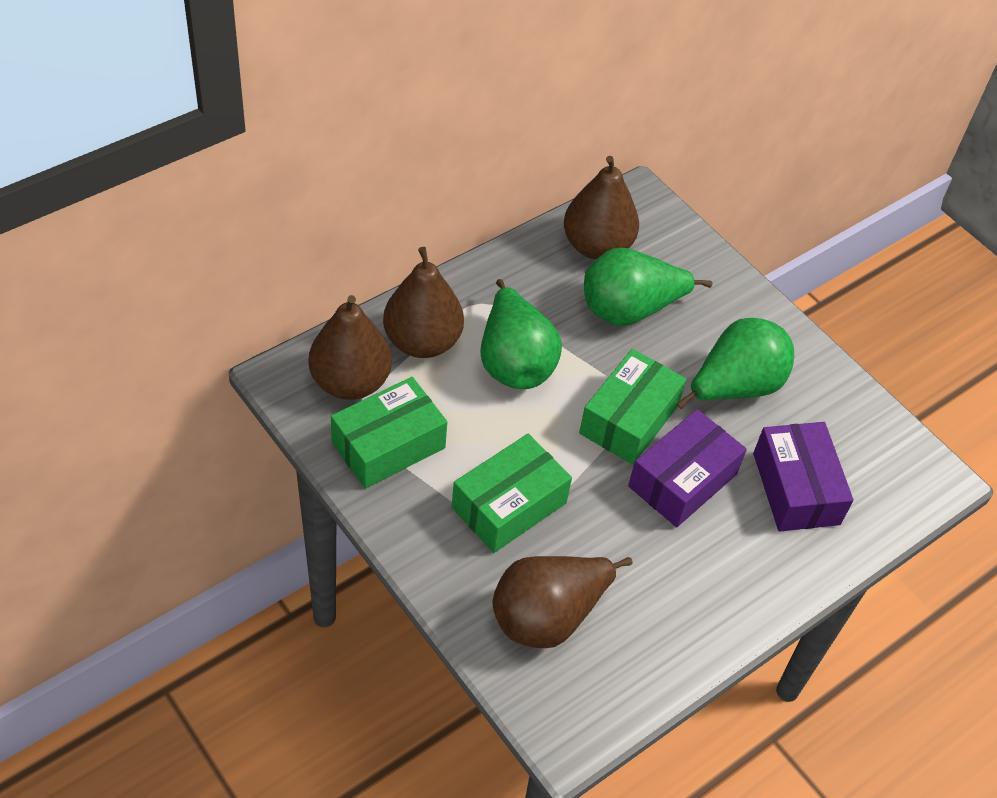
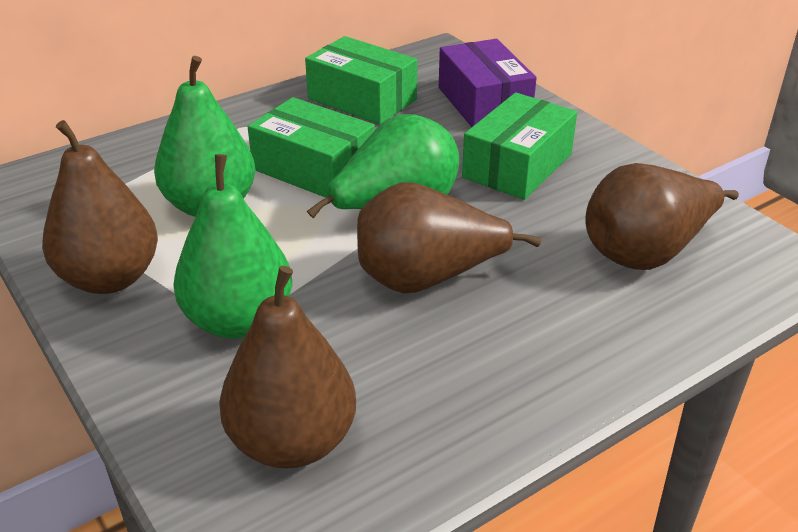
purple box: 2 -> 1

